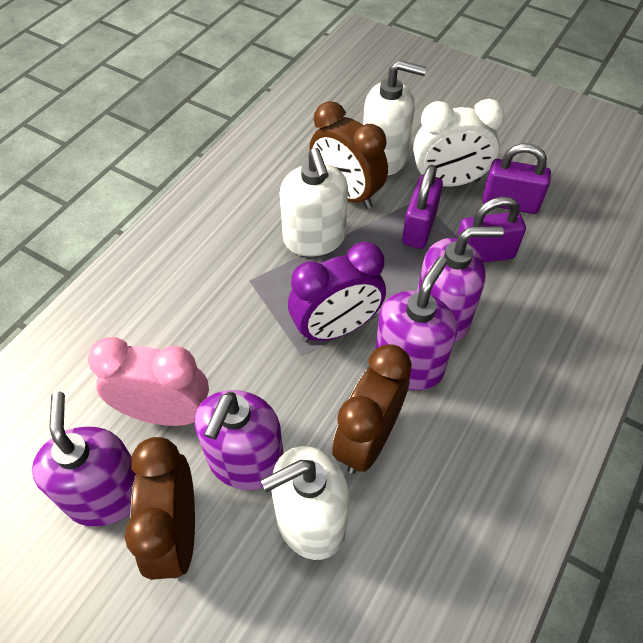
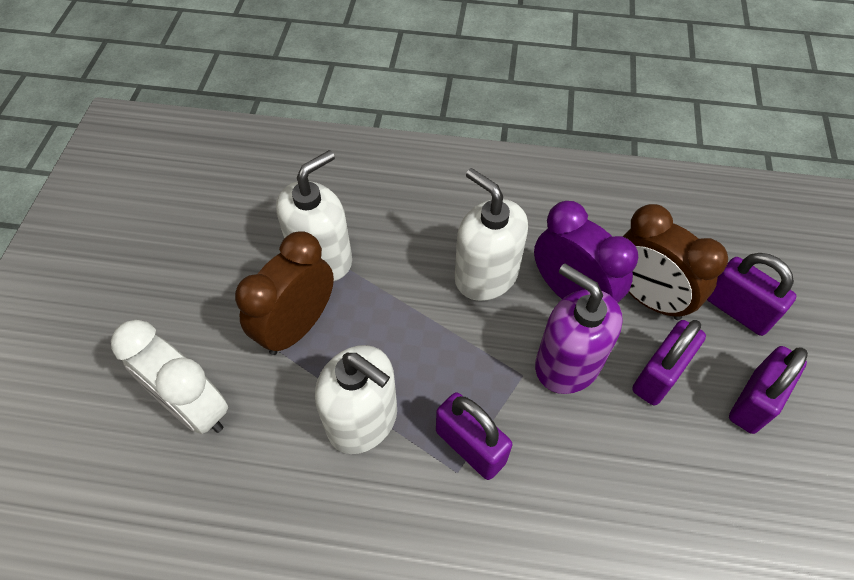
brown clock: 3 -> 2
pink clock: 1 -> 0
purple padlock: 3 -> 4
purple soap dispenser: 4 -> 1

